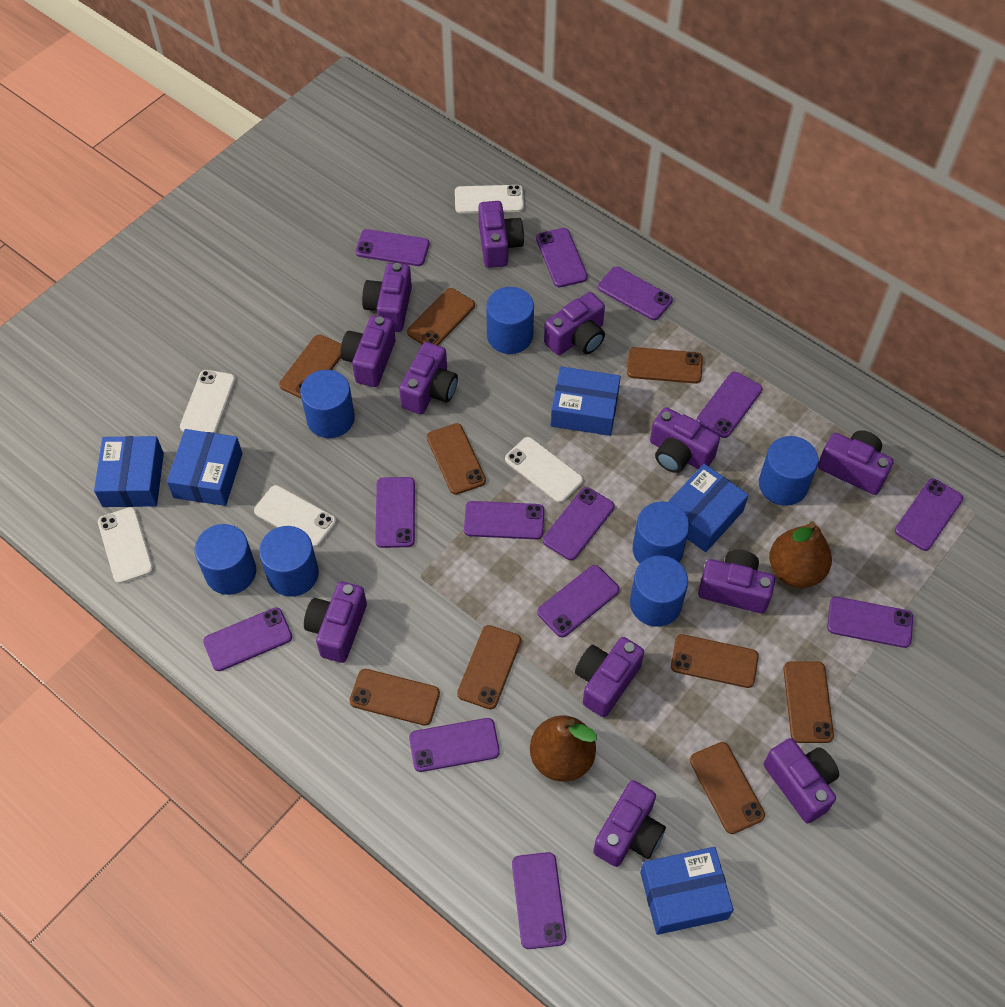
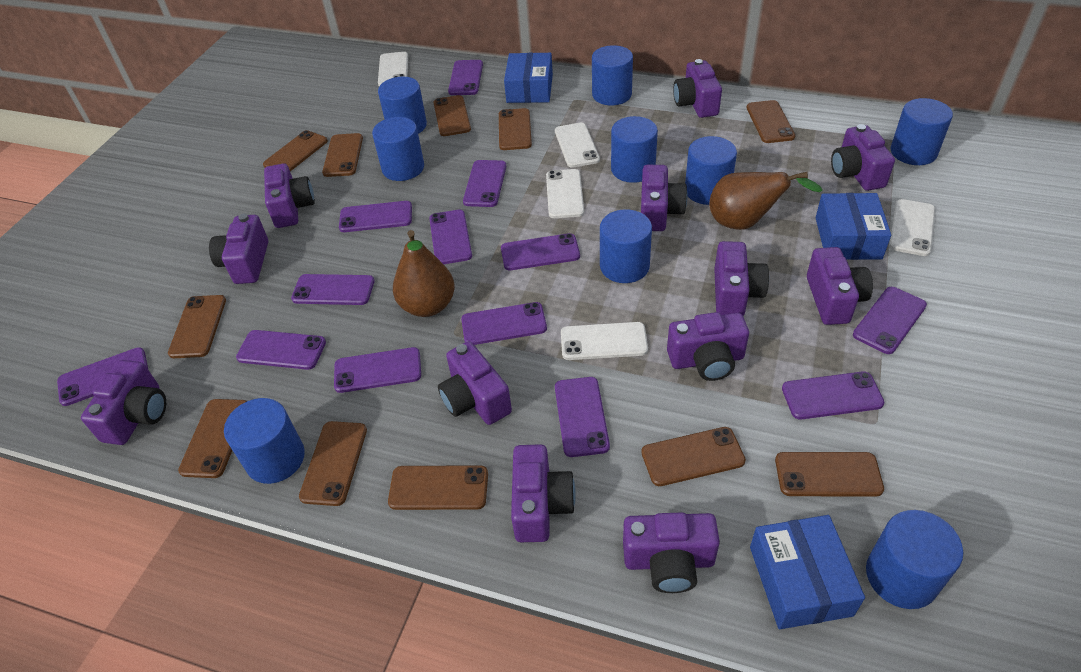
blue box: 5 -> 3
blue cylinder: 7 -> 9
brown phone: 9 -> 11

